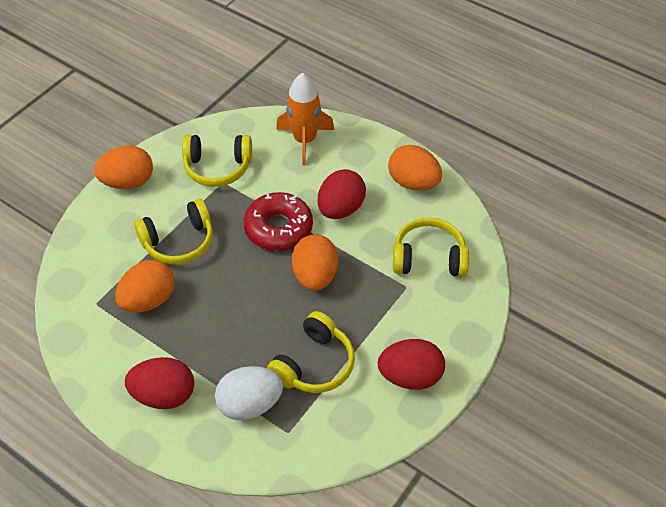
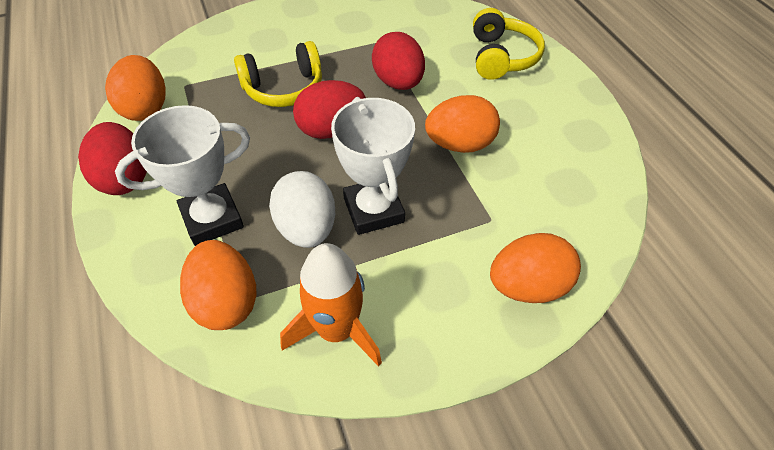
red donut: 1 -> 0
white trophy: 0 -> 2
yellow headphones: 4 -> 2

